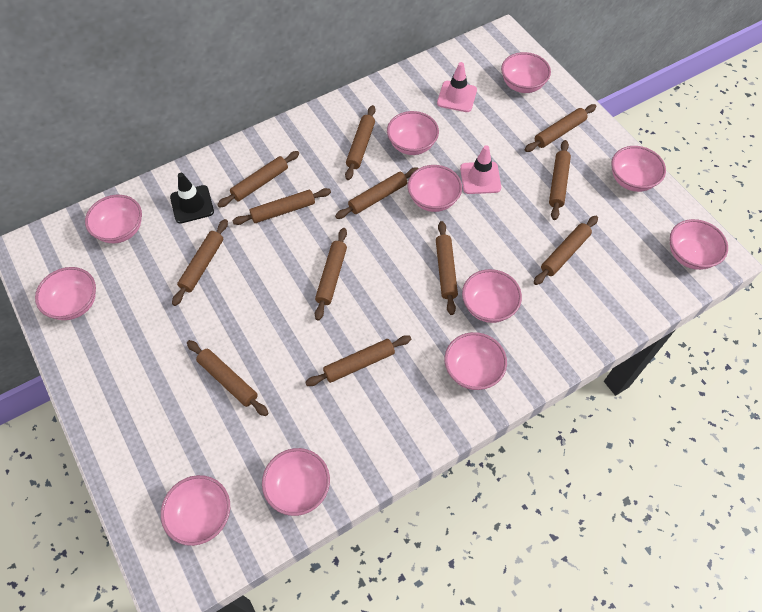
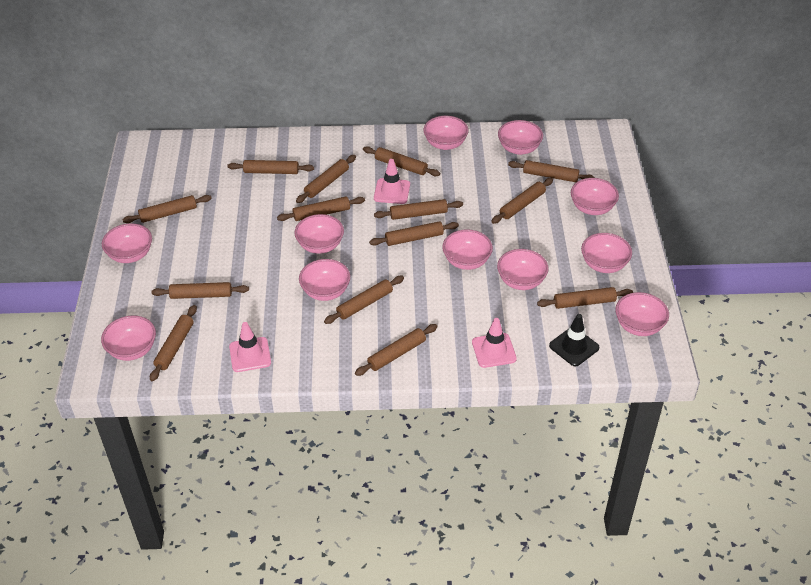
brown rolling pin: 12 -> 14
pink traffic cone: 2 -> 3

